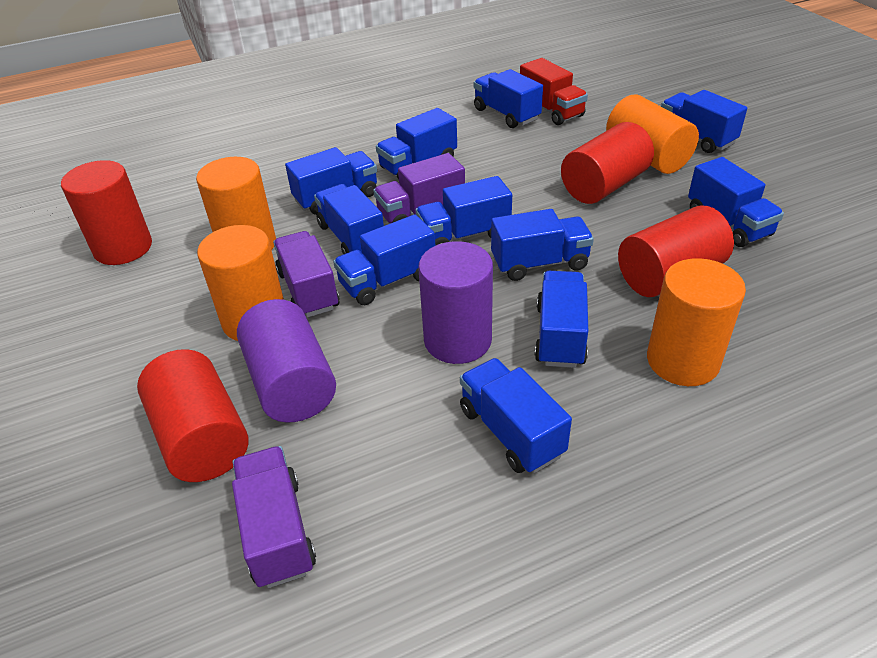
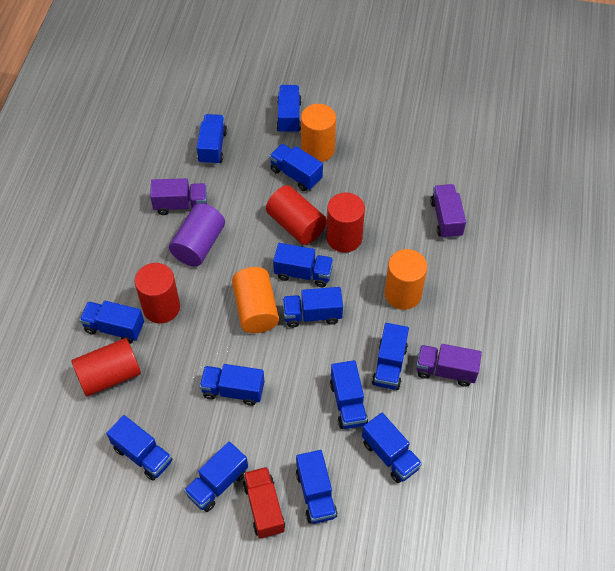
blue truck: 11 -> 13
orange cylinder: 4 -> 3
purple cylinder: 2 -> 1

